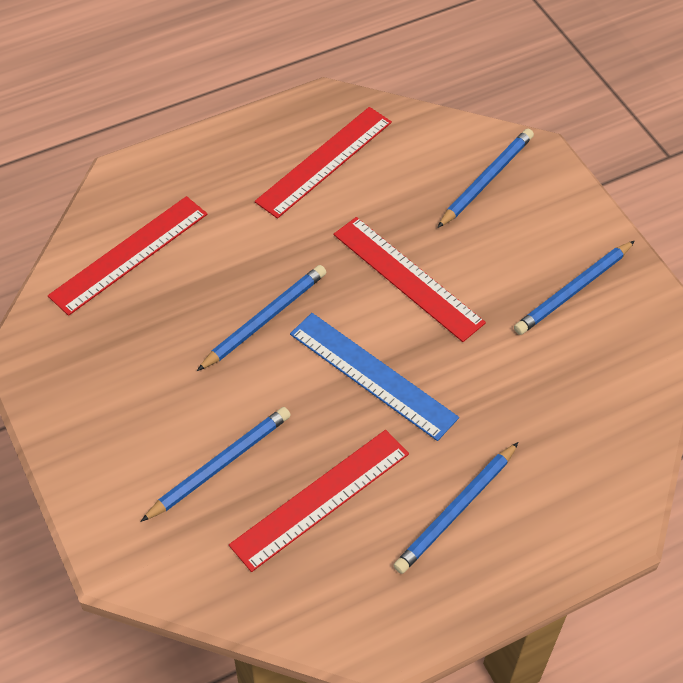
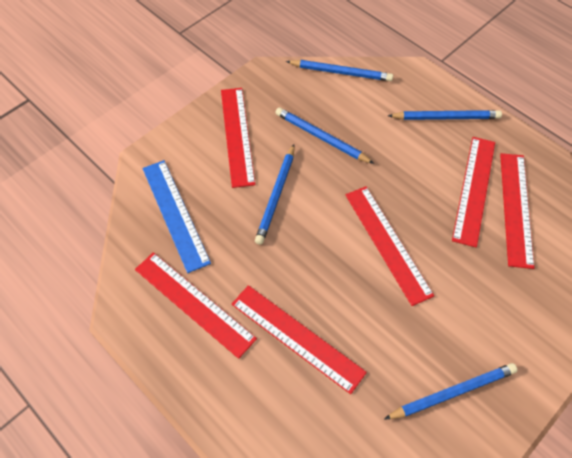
red ruler: 4 -> 6

